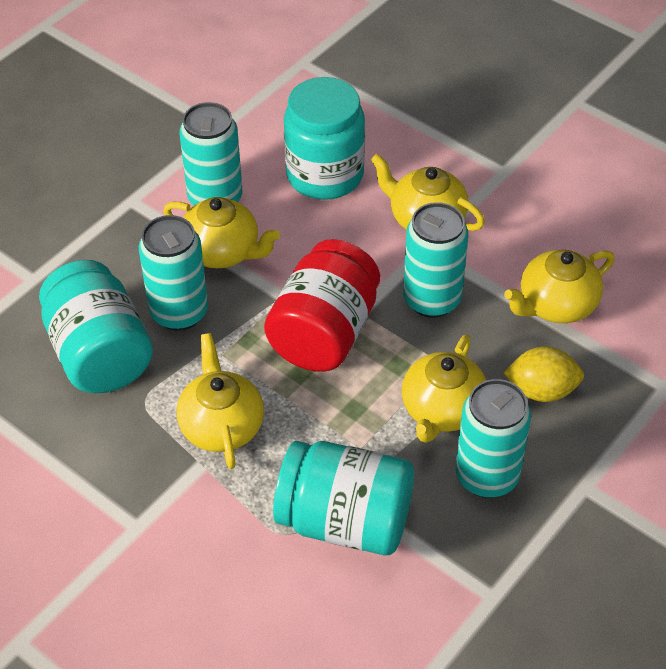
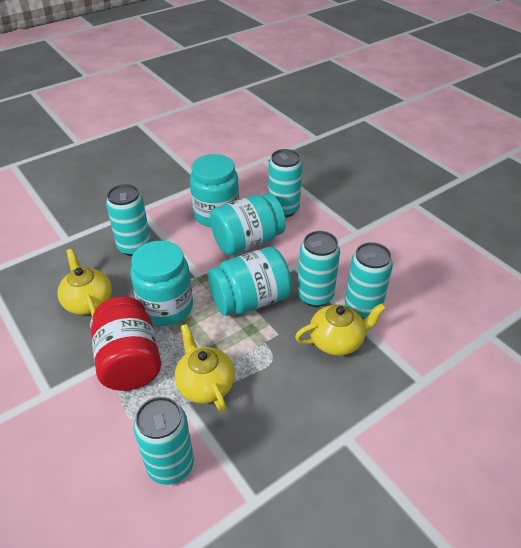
turquoise can: 4 -> 5
turquoise jar: 3 -> 4
yellow lemon: 1 -> 0
yellow teapot: 5 -> 3

